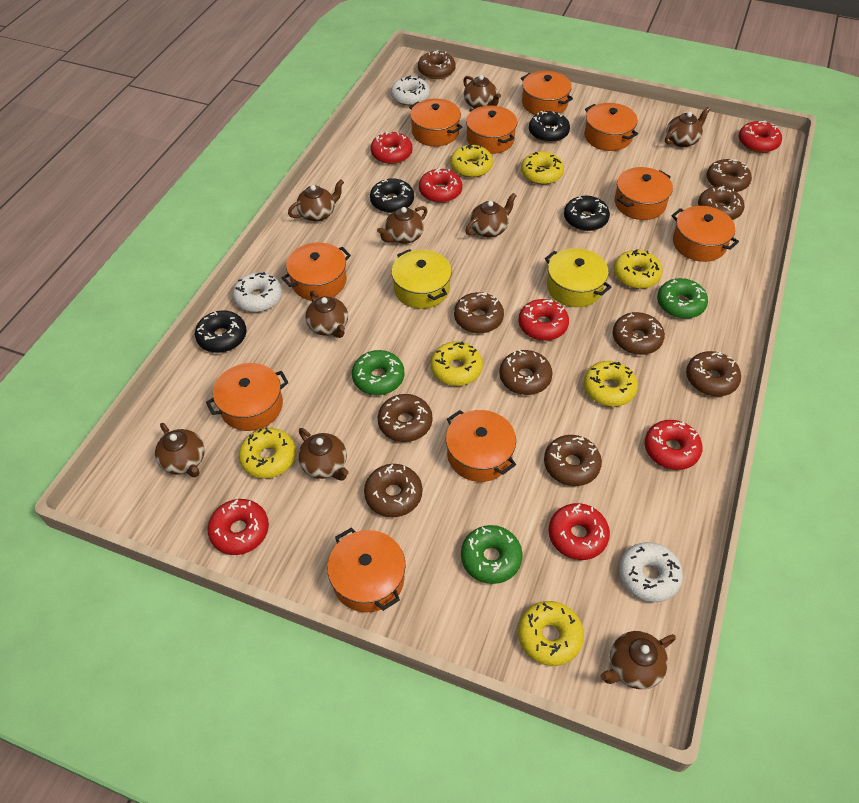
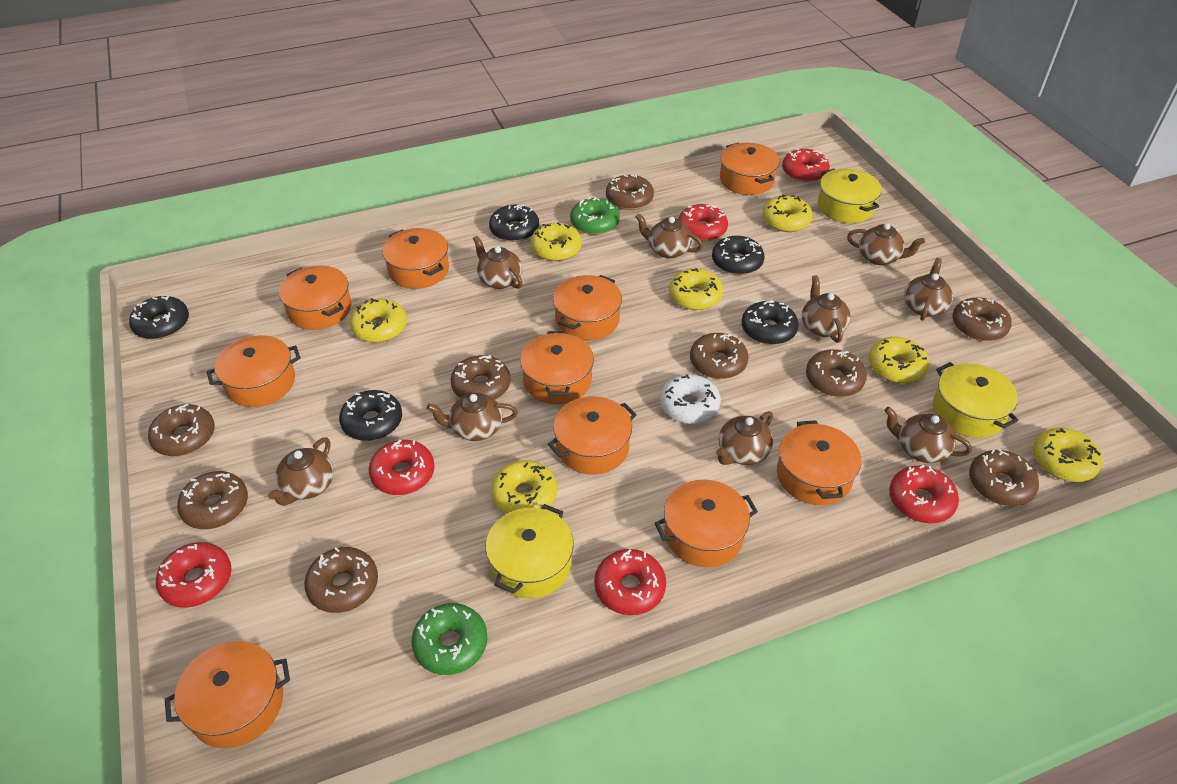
black donut: 4 -> 5
brown donut: 10 -> 9
green donut: 3 -> 2
red donut: 7 -> 6
white donut: 3 -> 1
yellow pot: 2 -> 3

